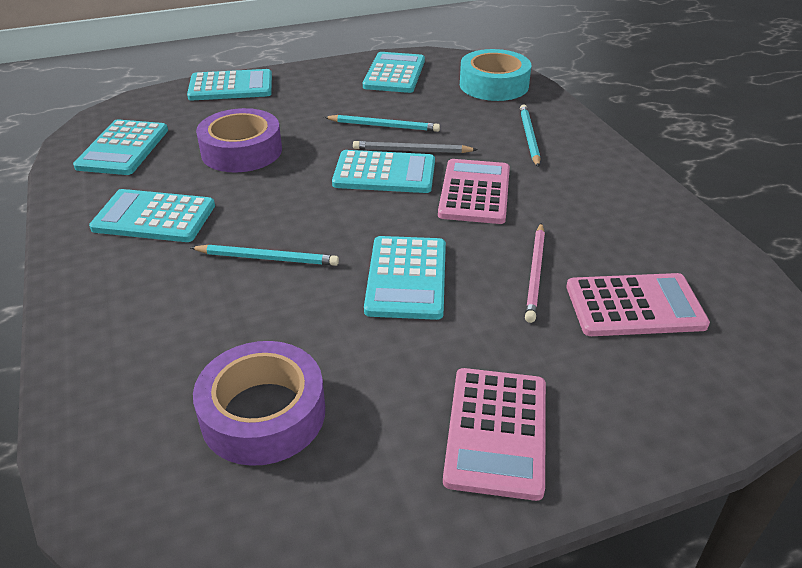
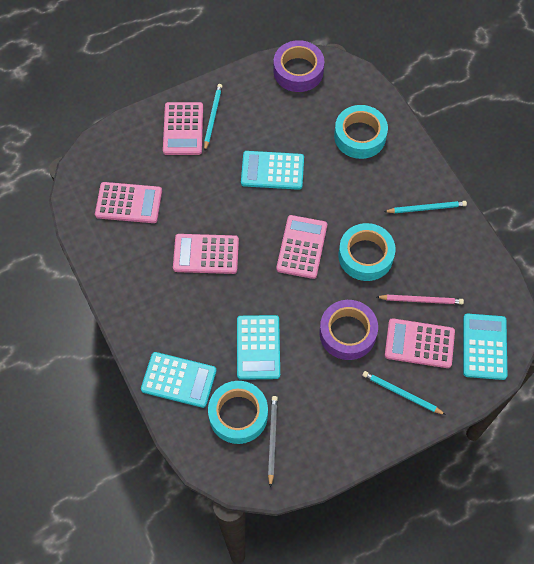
pink calculator: 3 -> 5
turquoise calculator: 6 -> 4
turquoise tape: 1 -> 3

